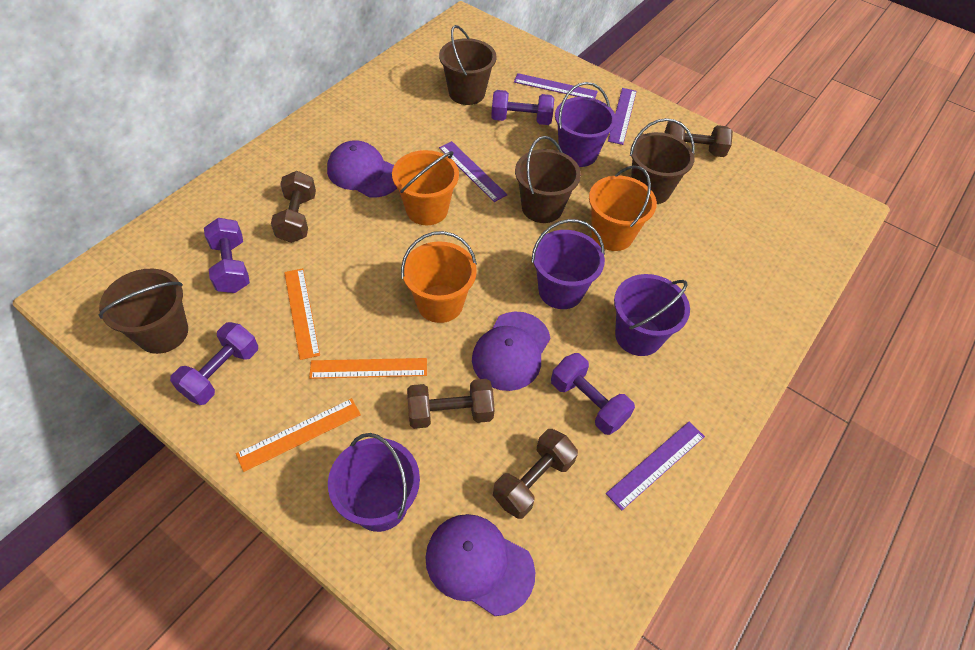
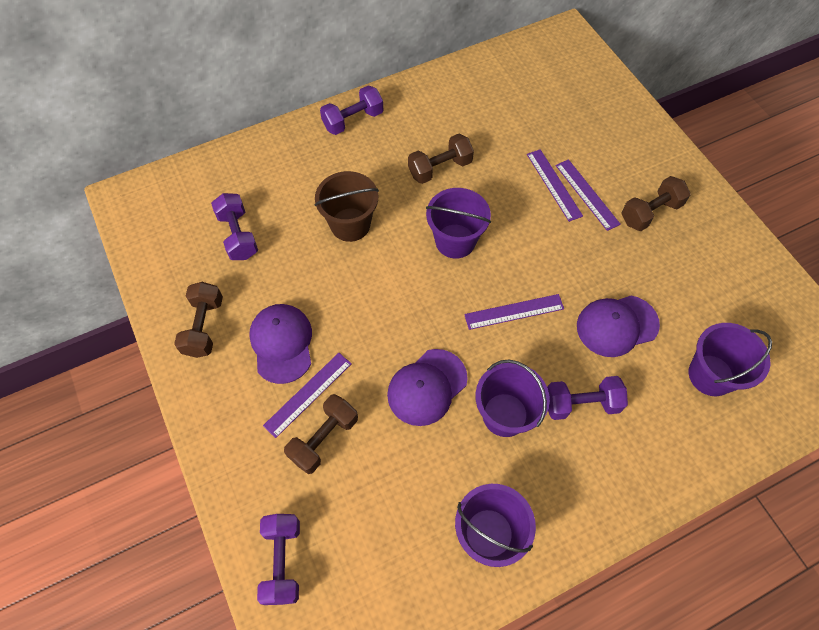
brown bucket: 4 -> 1
orange bucket: 3 -> 0
orange ruler: 3 -> 0

